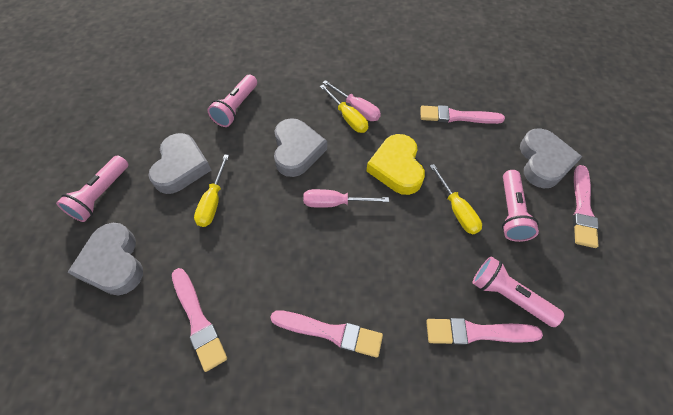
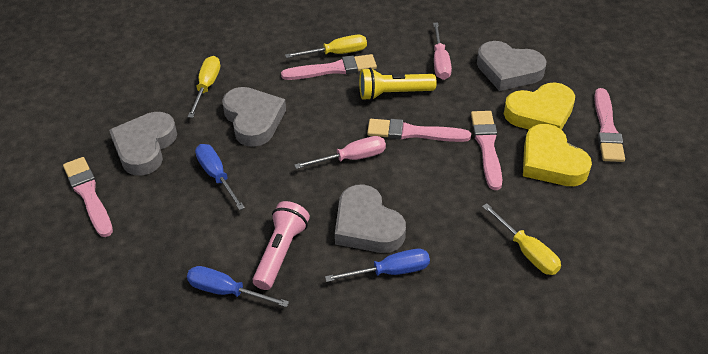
blue screwdriver: 0 -> 3
pink flashlight: 4 -> 1
yellow flashlight: 0 -> 1
yellow heart: 1 -> 2

